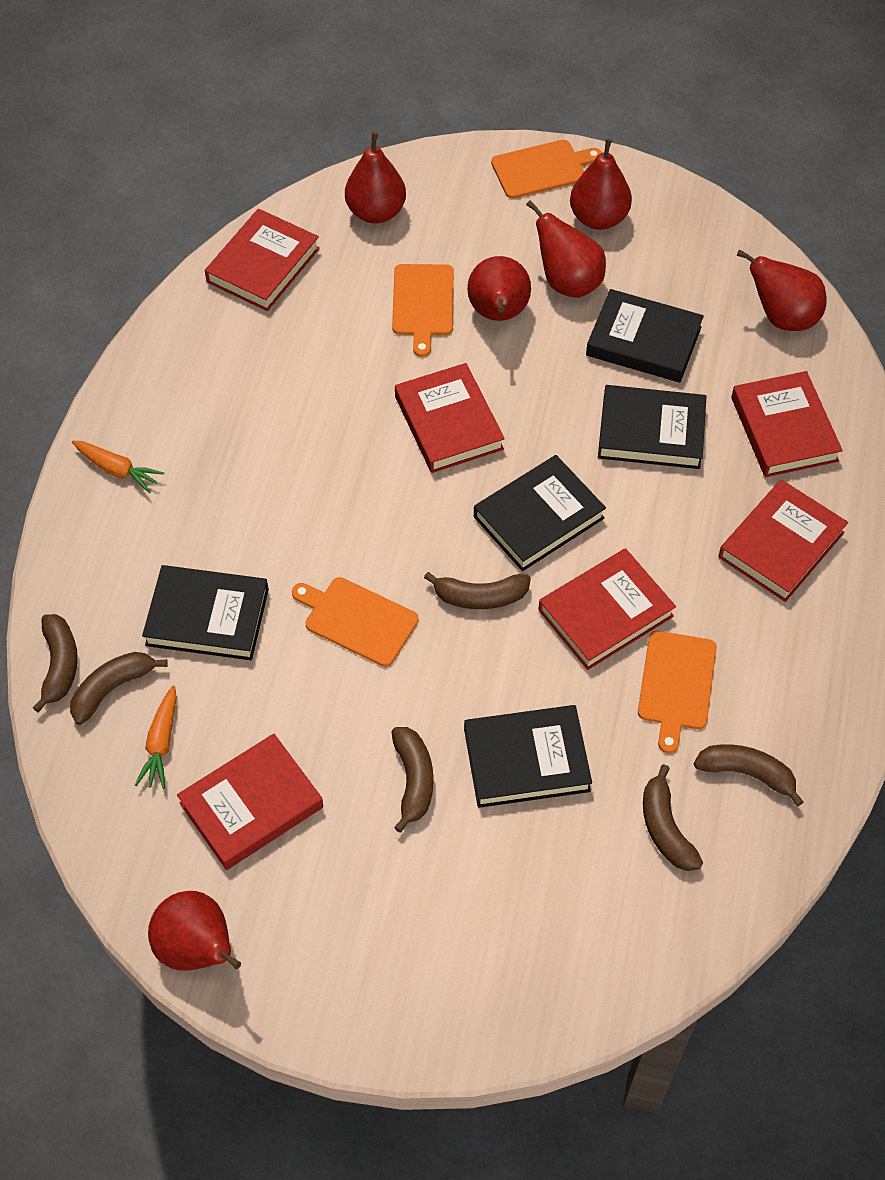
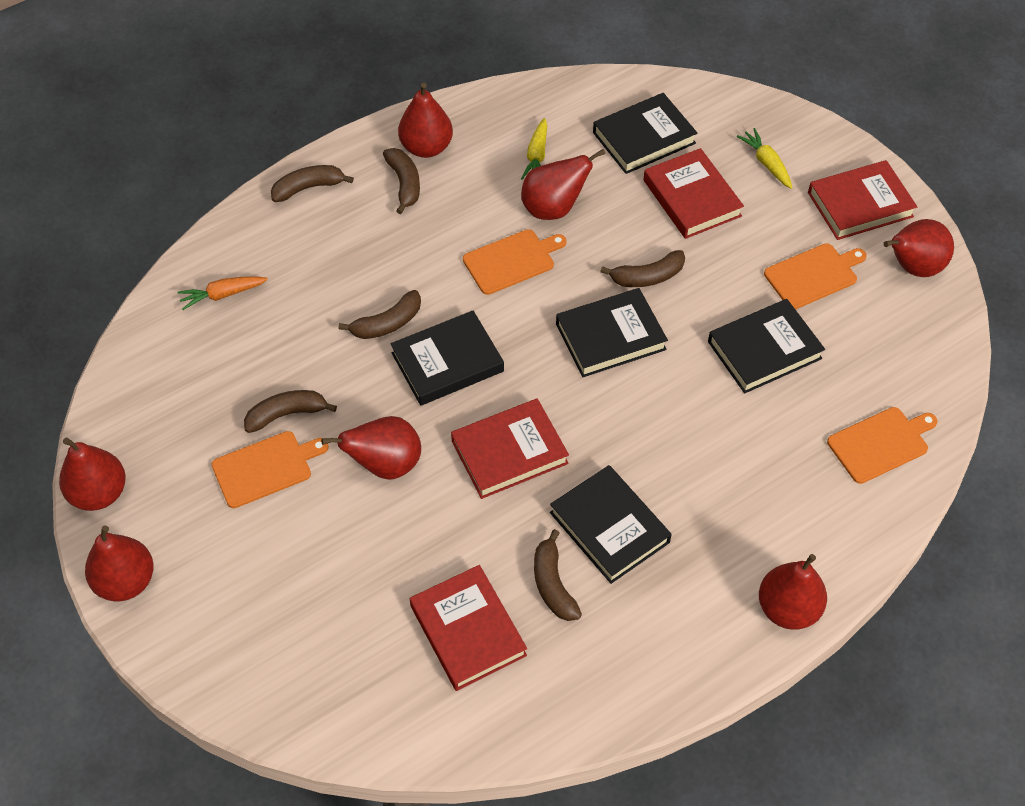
orange carrot: 2 -> 1
red book: 6 -> 4
red pear: 6 -> 7
yellow carrot: 0 -> 2

